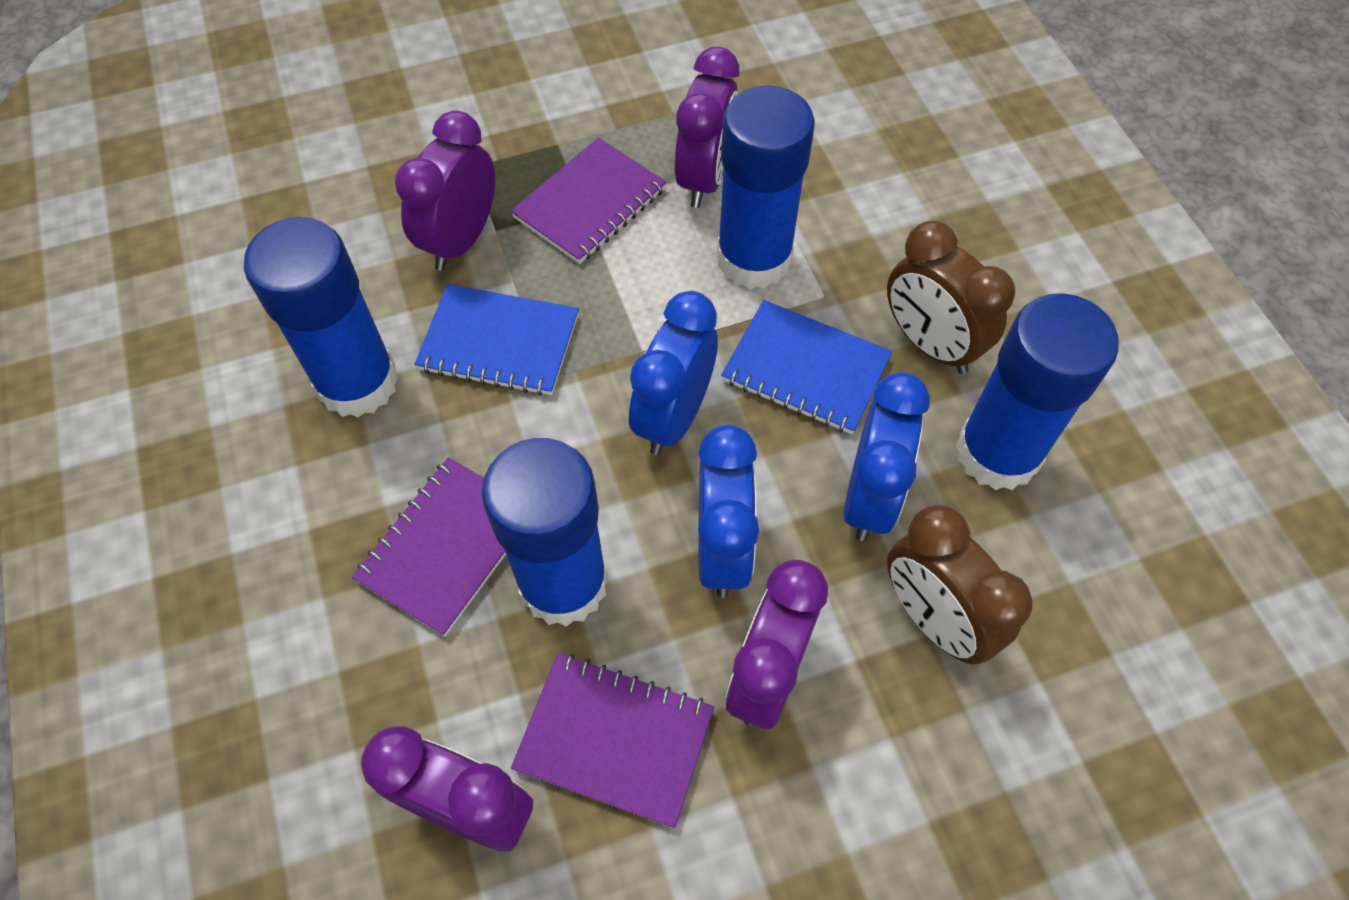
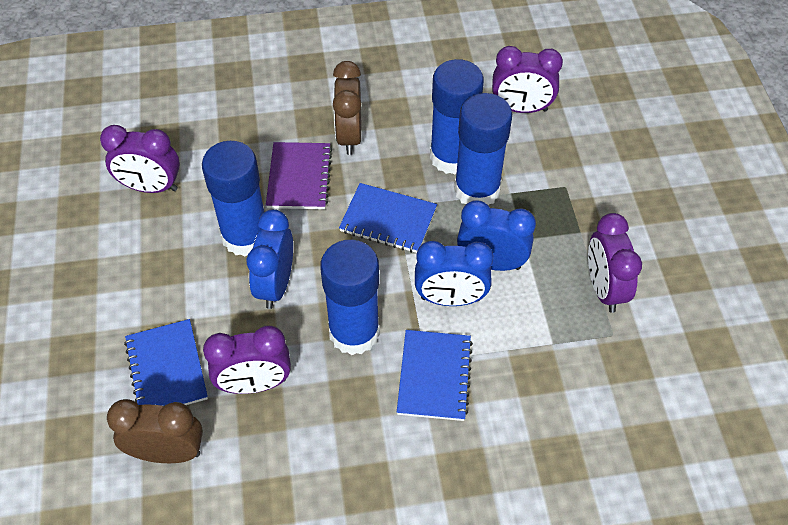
blue notebook: 2 -> 3
purple notebook: 3 -> 1

